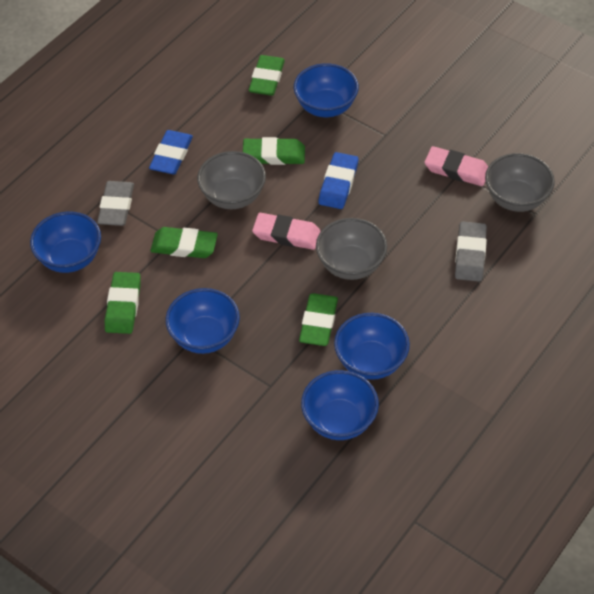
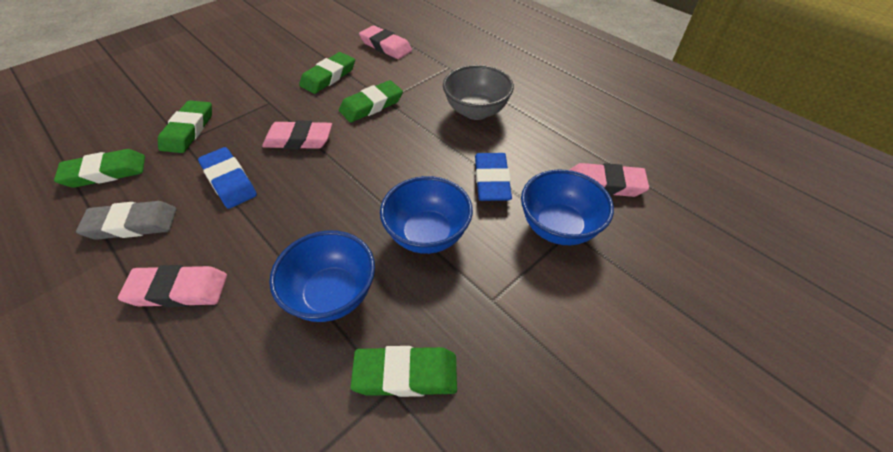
blue bowl: 5 -> 3
grey bowl: 3 -> 1
grey eraser: 2 -> 1
pink eraser: 2 -> 4

